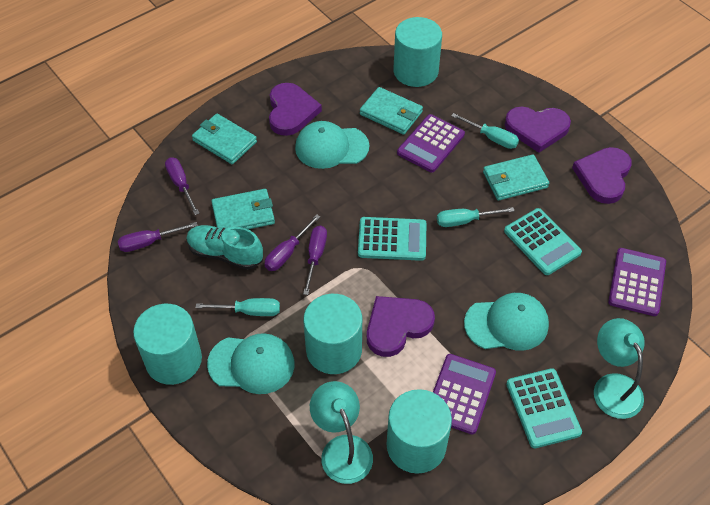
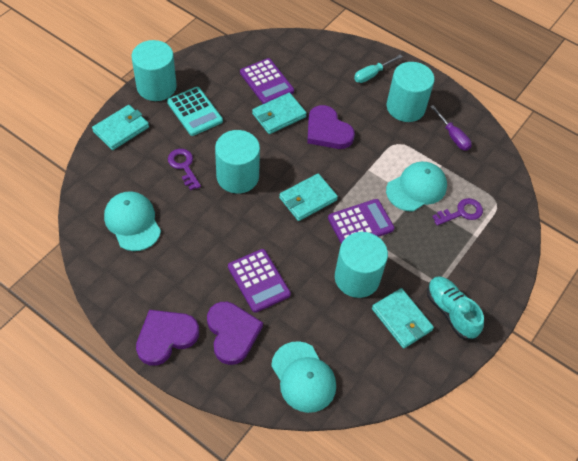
purple heart: 4 -> 3
purple key: 0 -> 2
purple screwdriver: 4 -> 1
turquoise calculator: 3 -> 1
turquoise lamp: 2 -> 0
turquoise screwdriver: 3 -> 1

